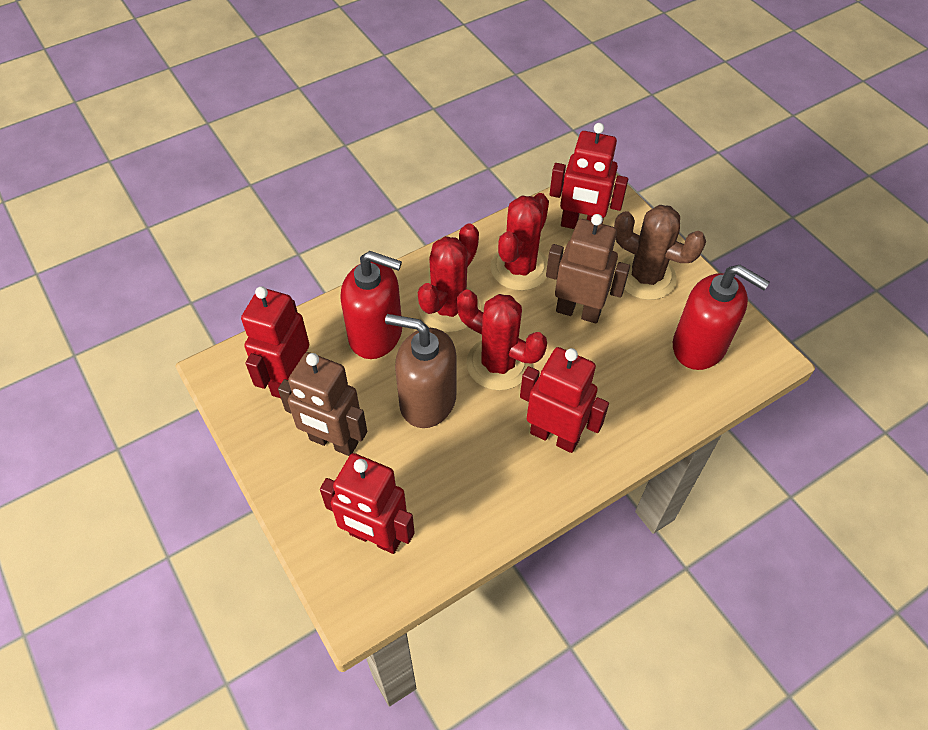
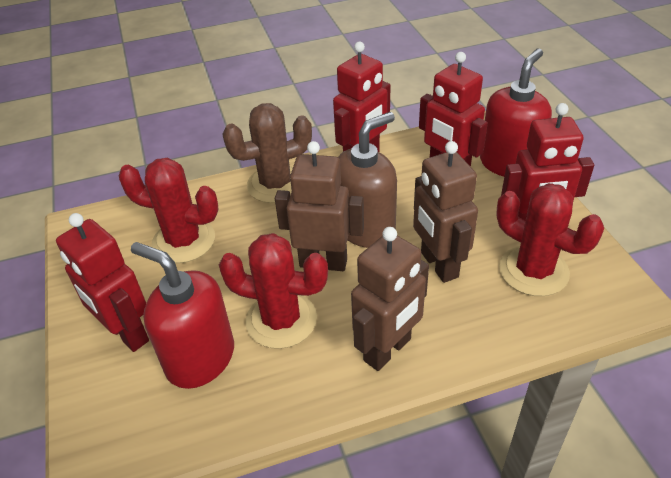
brown robot: 2 -> 3

